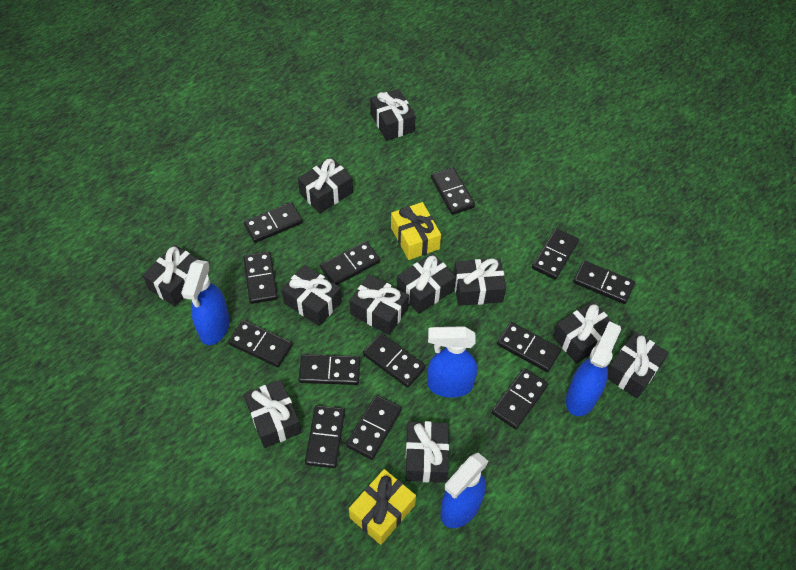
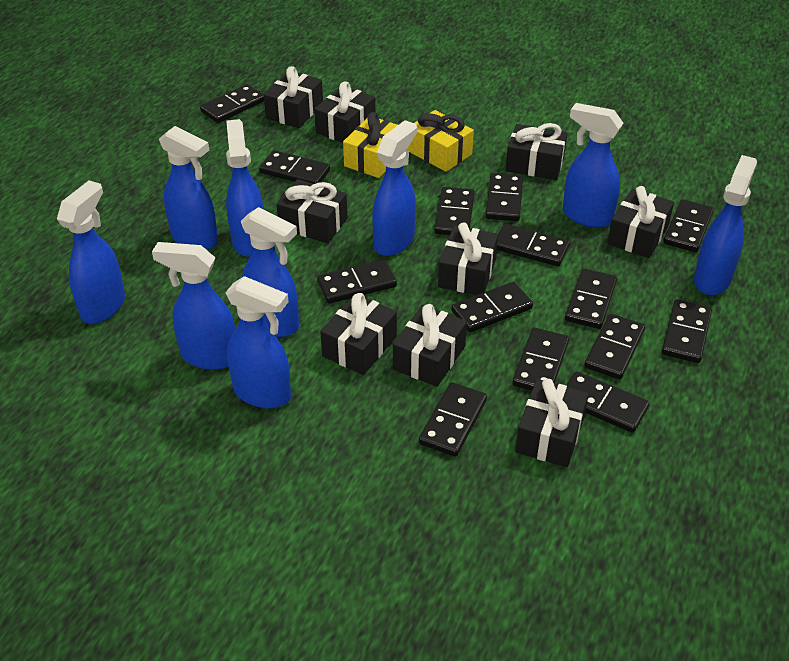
black domino: 13 -> 14
black gift: 11 -> 9
blue spray bottle: 4 -> 9

